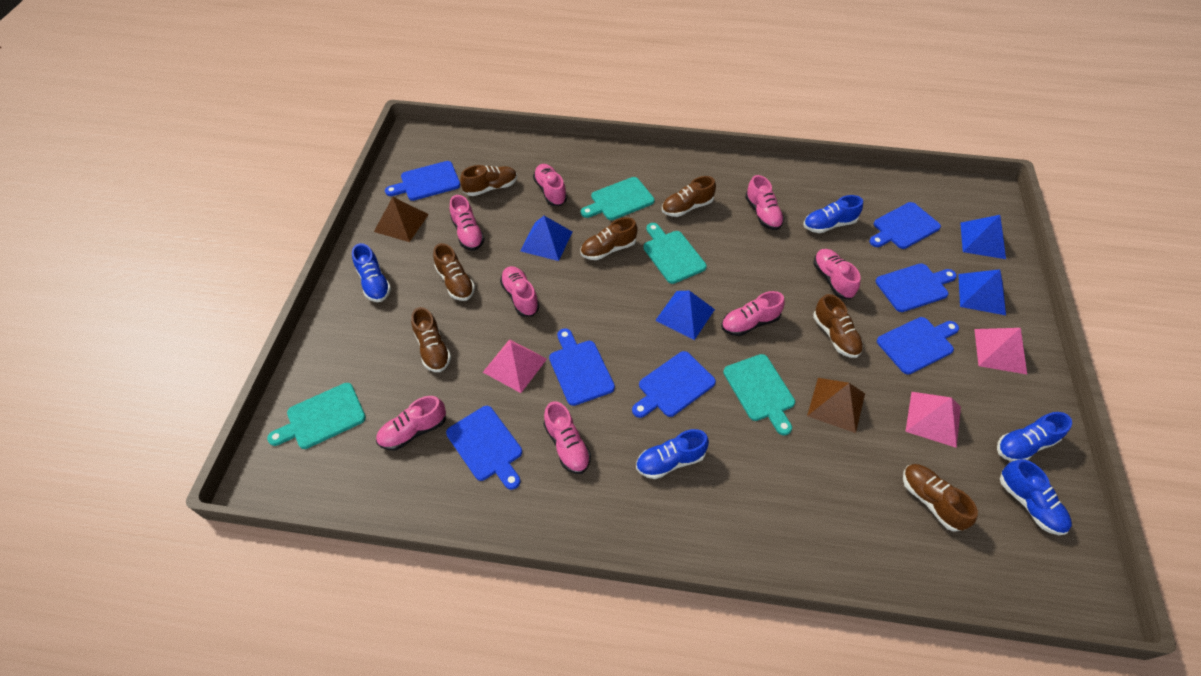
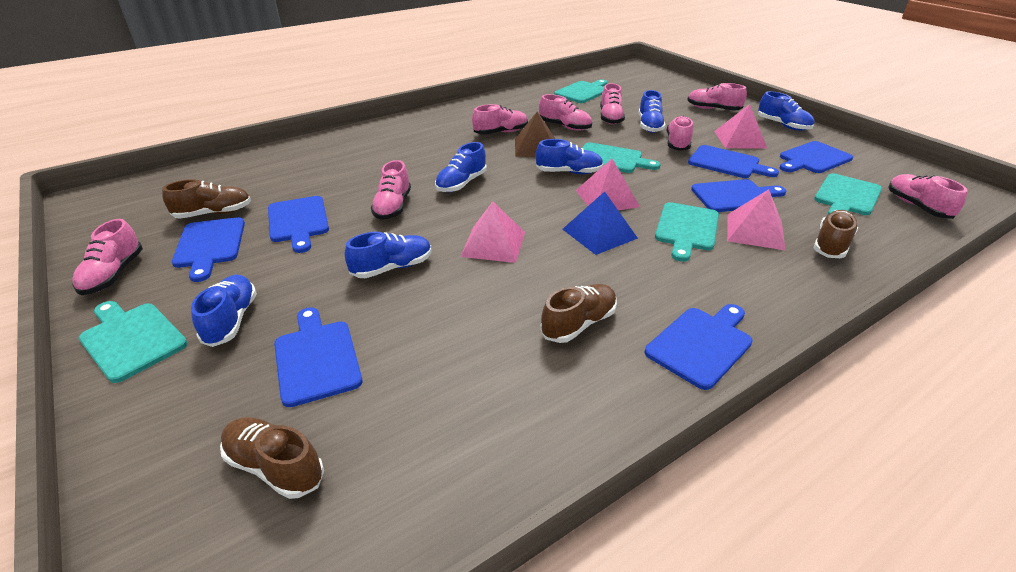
blue pyramid: 4 -> 1
blue shoe: 5 -> 6
brown pyramid: 2 -> 1
brown shoe: 7 -> 4
pink pyramid: 3 -> 4
turquoise cutting board: 4 -> 5

